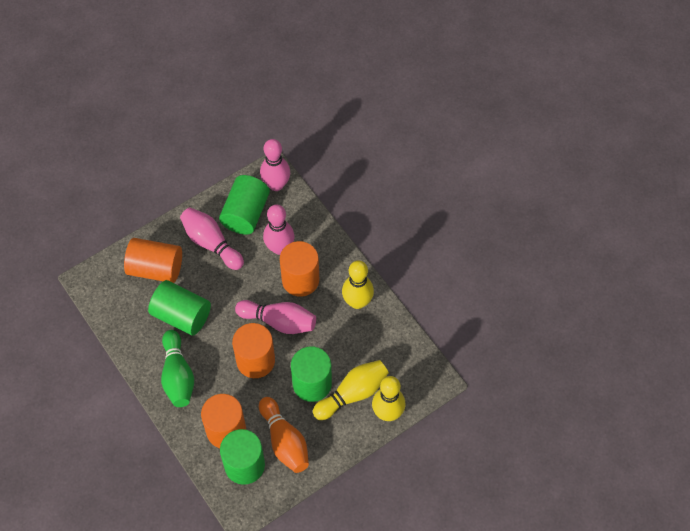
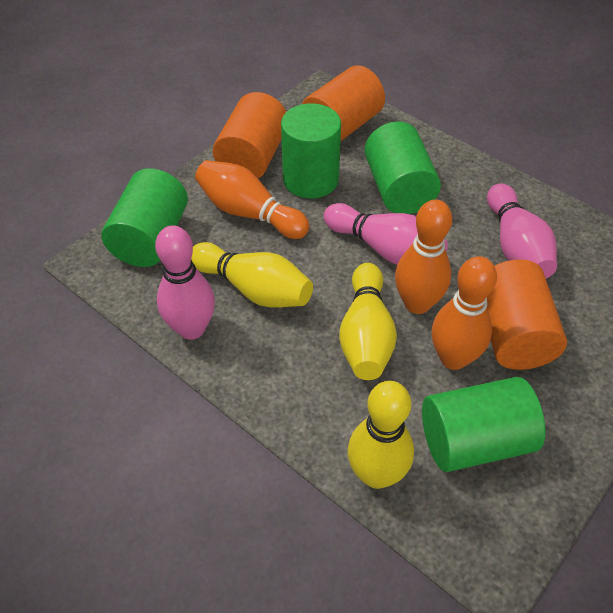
green bowling pin: 1 -> 0
orange bowling pin: 1 -> 3
orange cylinder: 4 -> 3
pink bowling pin: 4 -> 3

